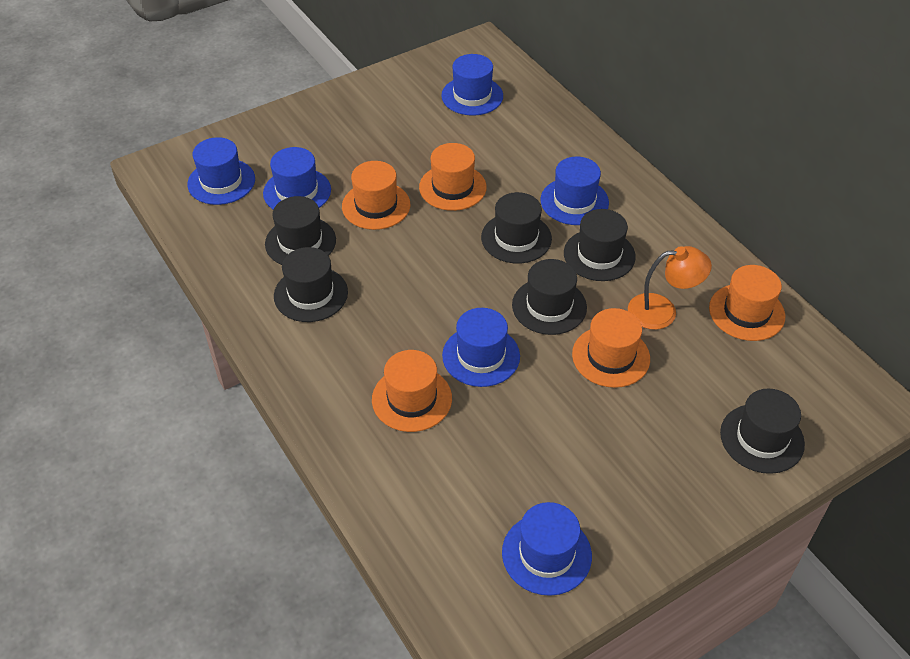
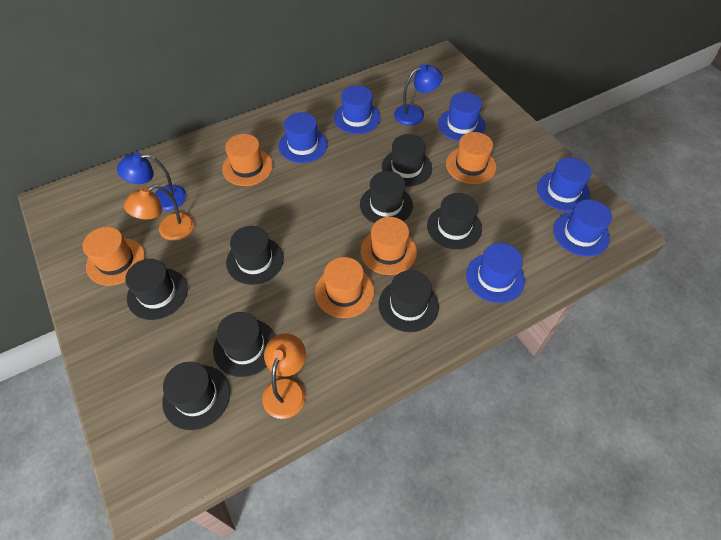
black hat: 6 -> 8
blue lamp: 0 -> 2
orange lamp: 1 -> 2

